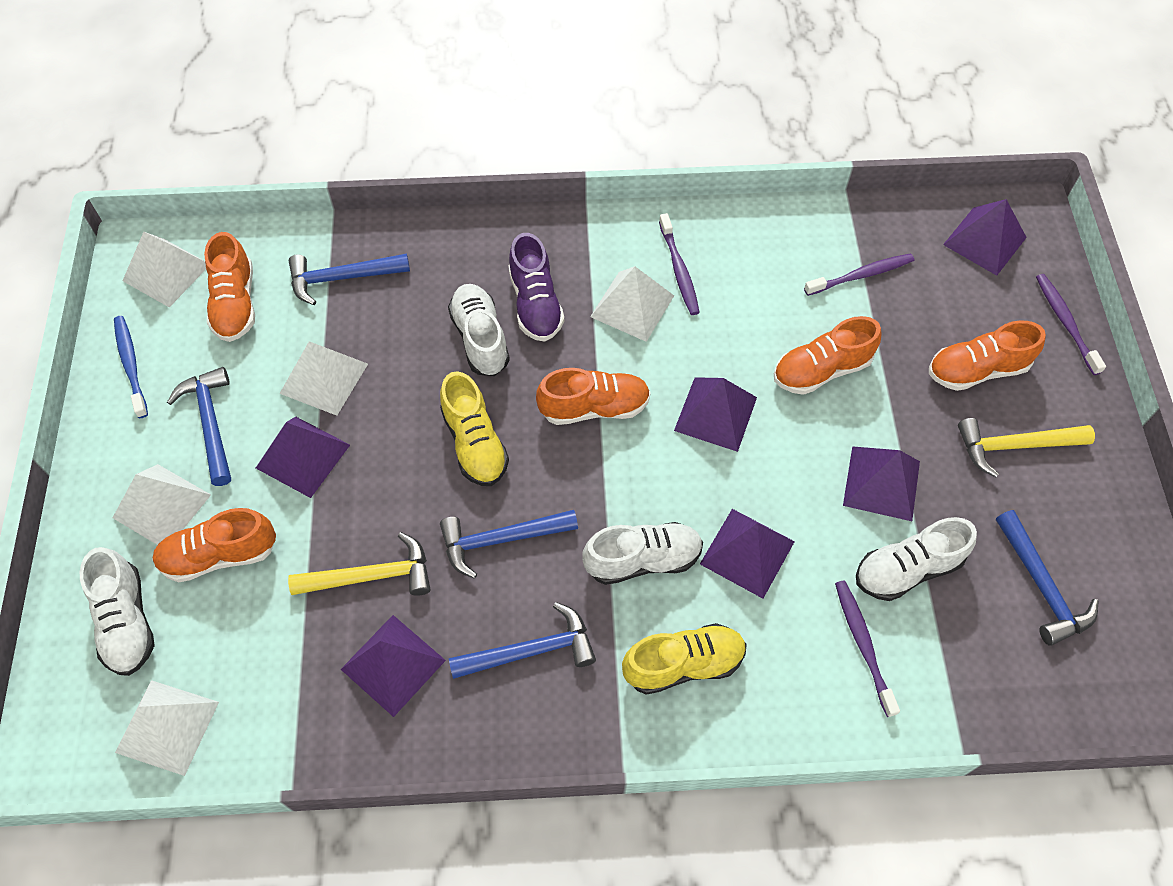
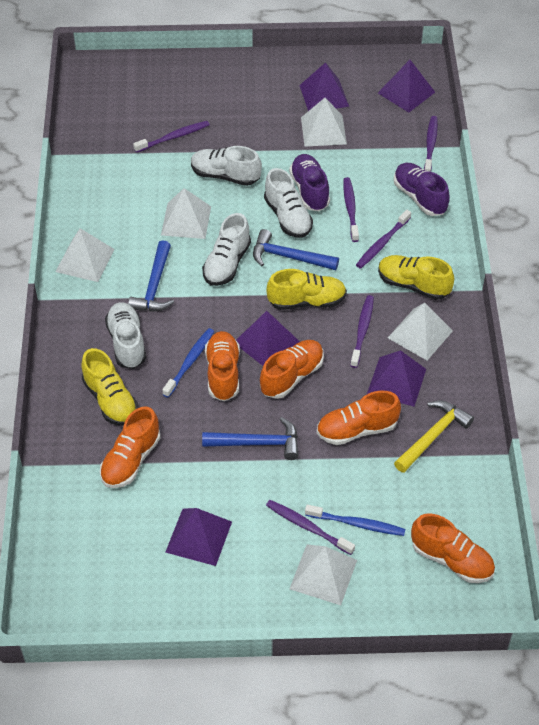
blue hammer: 5 -> 3
blue toothbrush: 1 -> 2
purple pyramid: 6 -> 5
purple shoe: 1 -> 2
purple toothbrush: 4 -> 6
yellow hammer: 2 -> 1
yellow shoe: 2 -> 3

